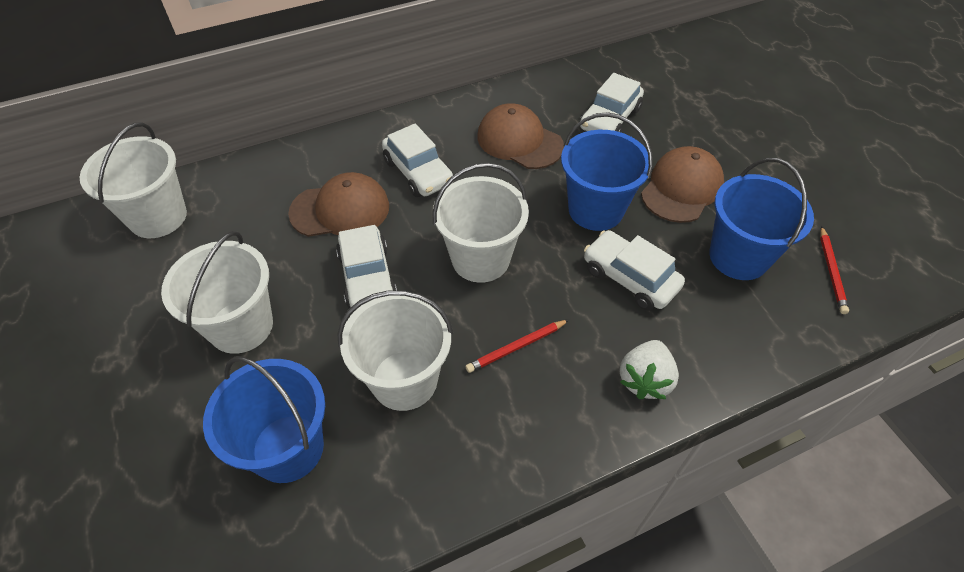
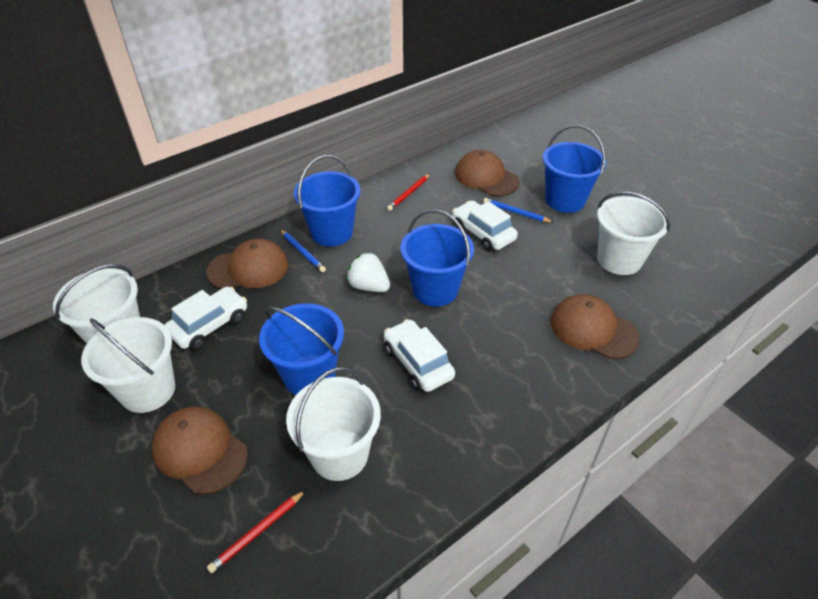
blue bucket: 3 -> 4
blue pencil: 0 -> 2
brown cap: 3 -> 4
white car: 4 -> 3

